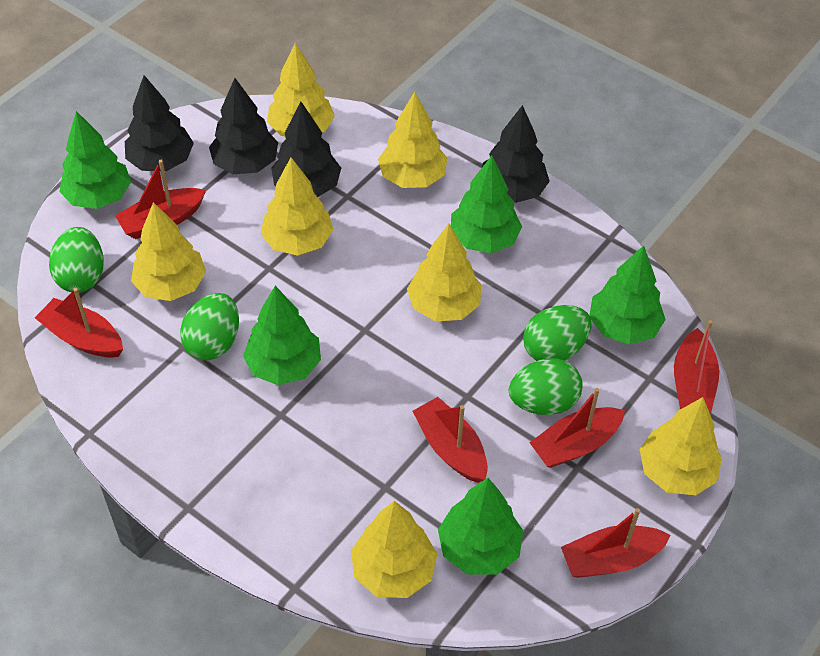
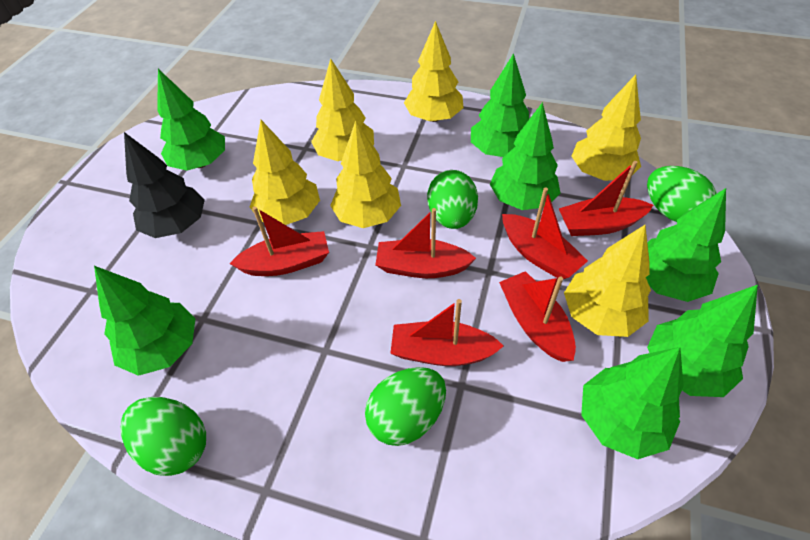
black tree: 4 -> 1
green tree: 5 -> 7
yellow tree: 7 -> 6

